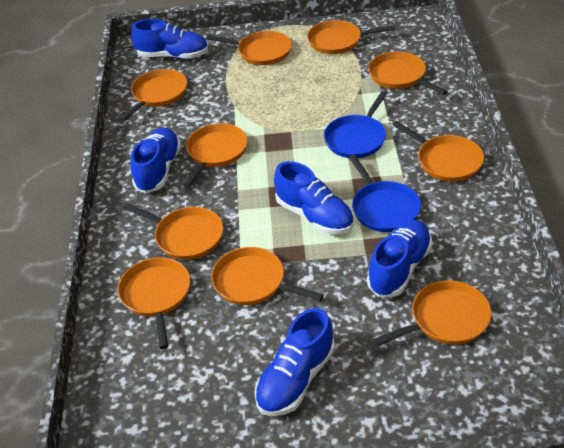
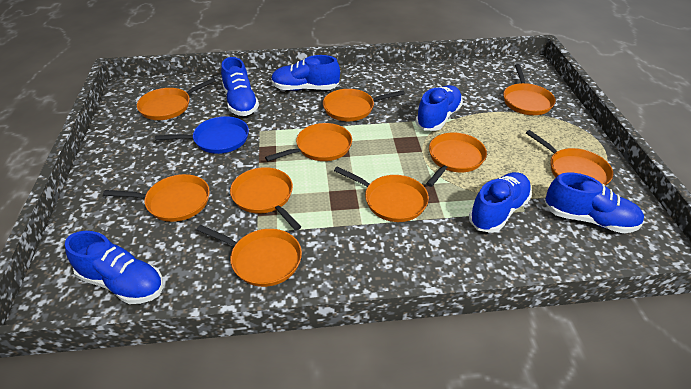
blue pan: 2 -> 1
blue shoe: 5 -> 6

